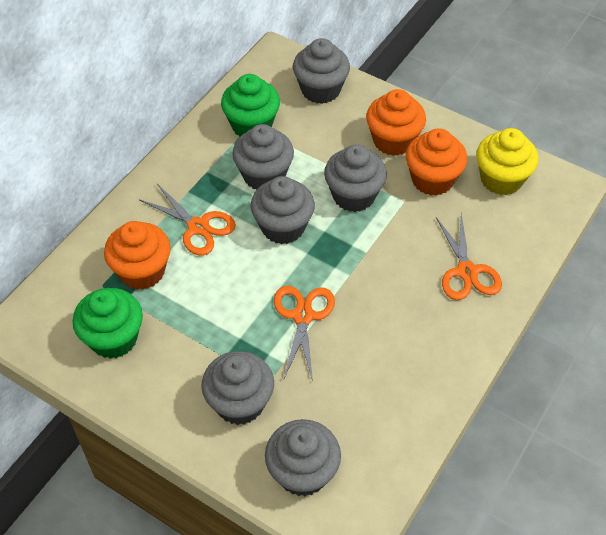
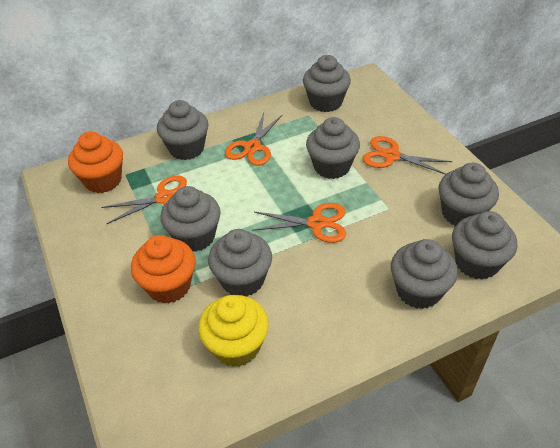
green cupcake: 2 -> 0
grey cupcake: 6 -> 8
orange cupcake: 3 -> 2
orange scissors: 3 -> 4

